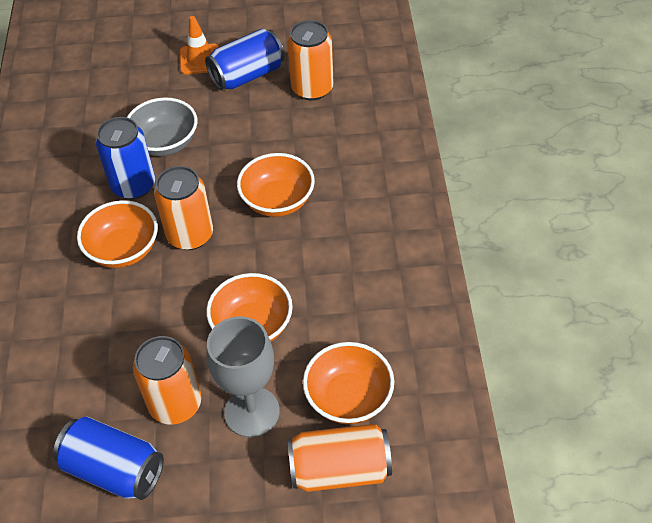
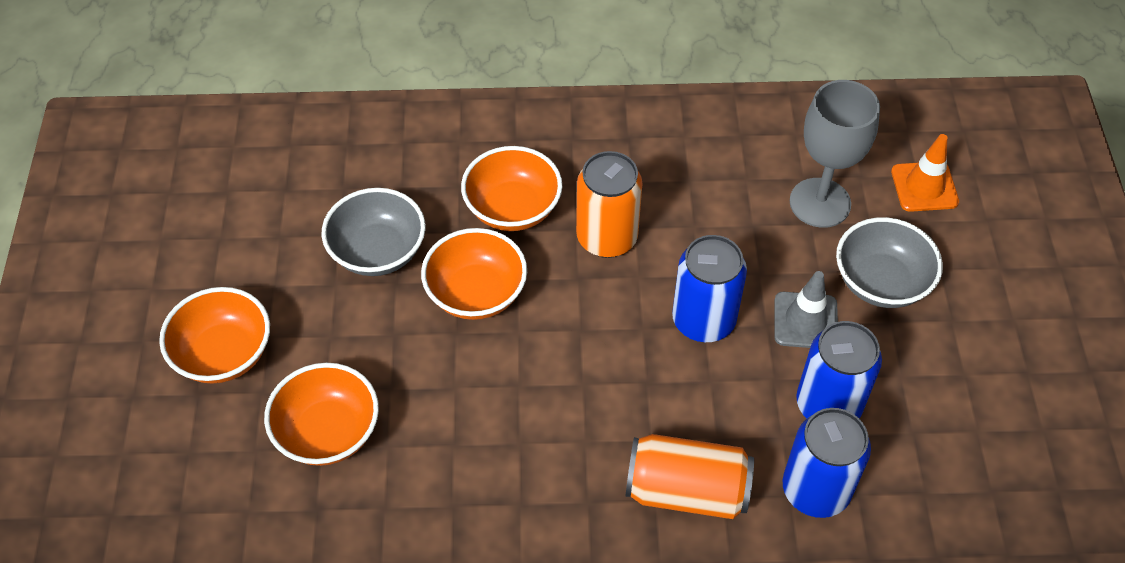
grey bowl: 1 -> 2
grey traffic cone: 0 -> 1
orange can: 4 -> 2

